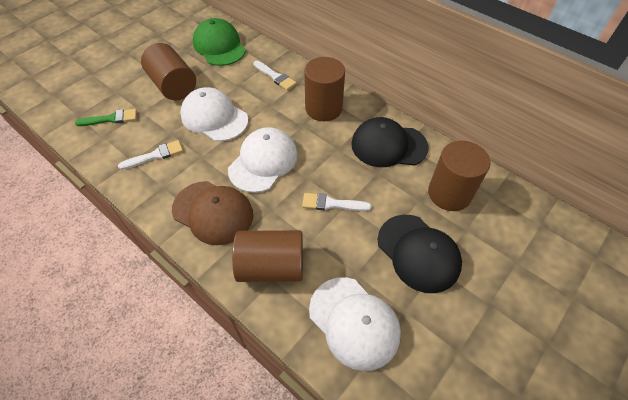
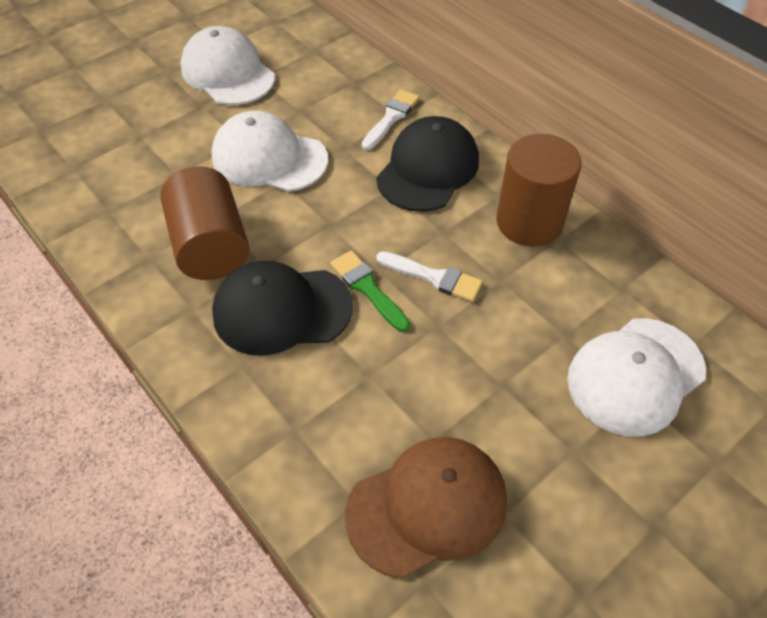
brown cylinder: 4 -> 2
green cap: 1 -> 0
white brush: 3 -> 2

